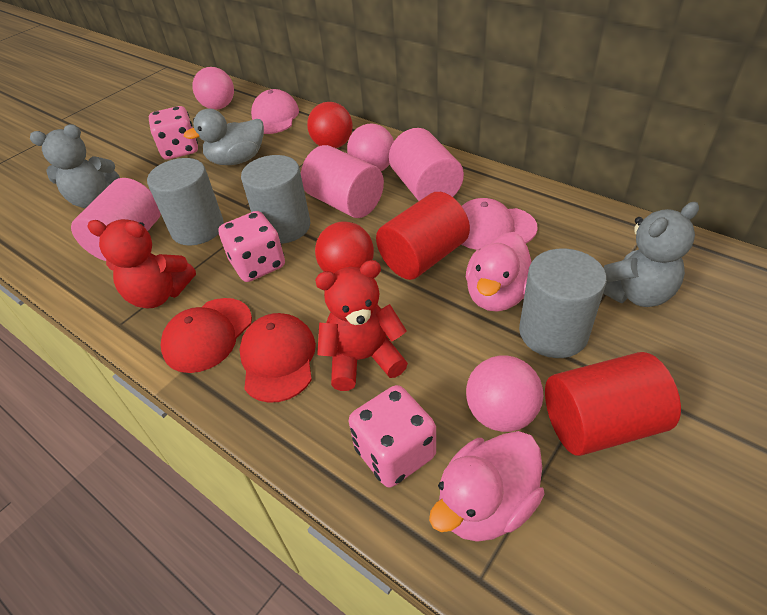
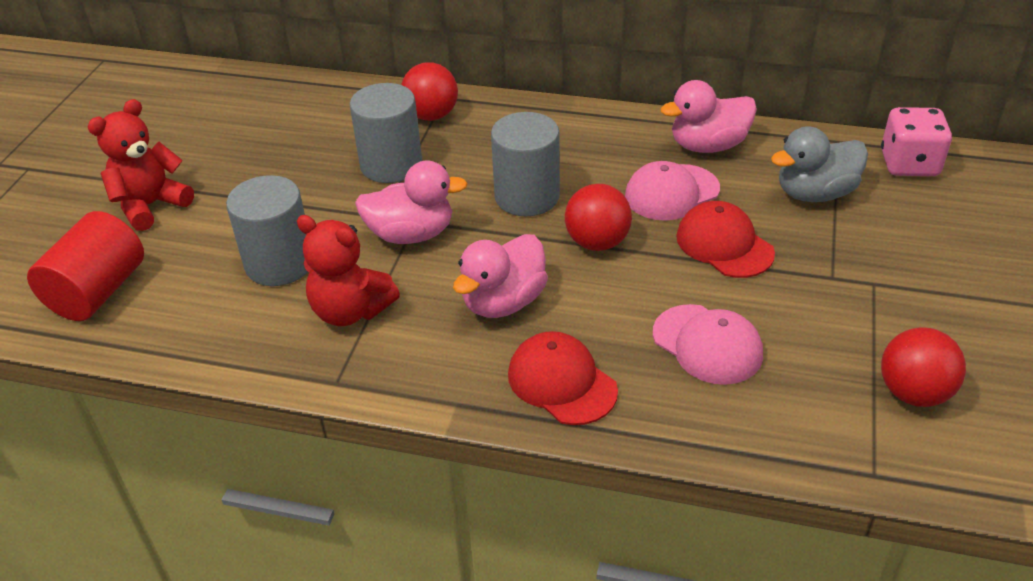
grey teddy bear: 2 -> 0
pink ball: 3 -> 0
pink cylinder: 3 -> 0
pink dice: 3 -> 1
pink duck: 2 -> 3
red ball: 2 -> 3
red cylinder: 2 -> 1

